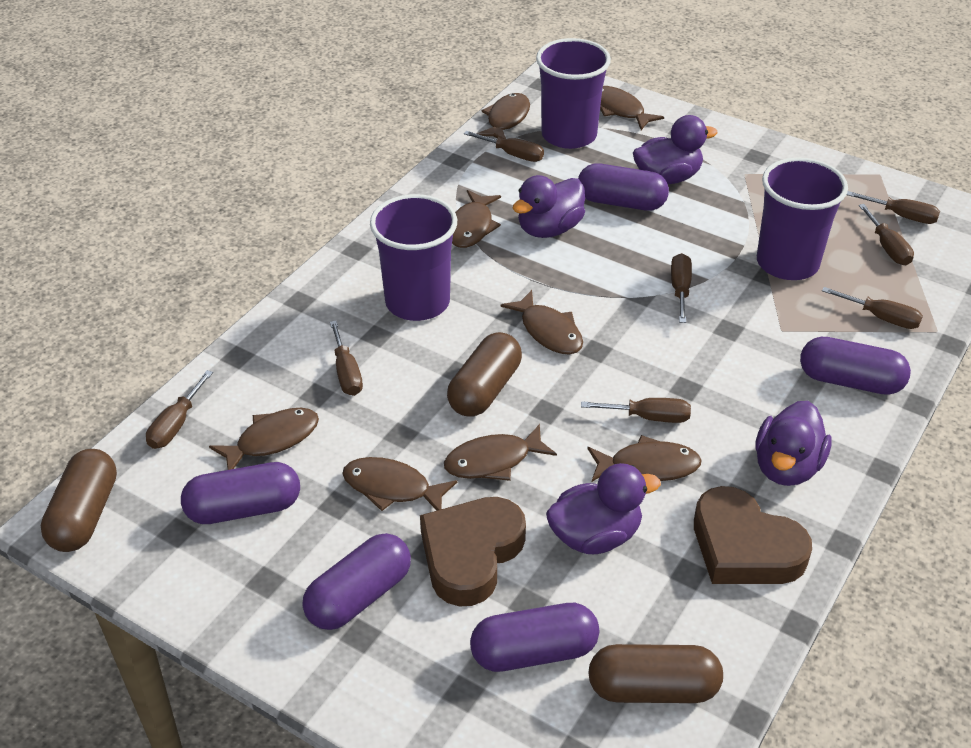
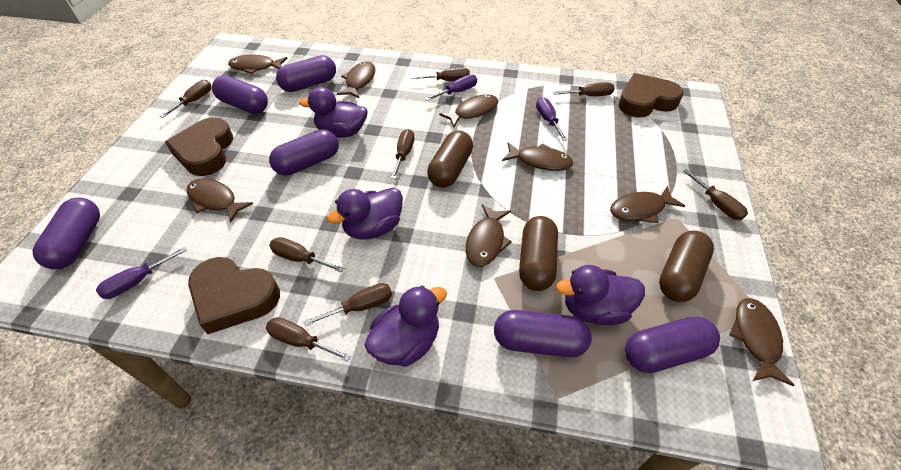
brown heart: 2 -> 3
purple capsule: 5 -> 6
purple cup: 3 -> 0
purple screwdriver: 0 -> 3

